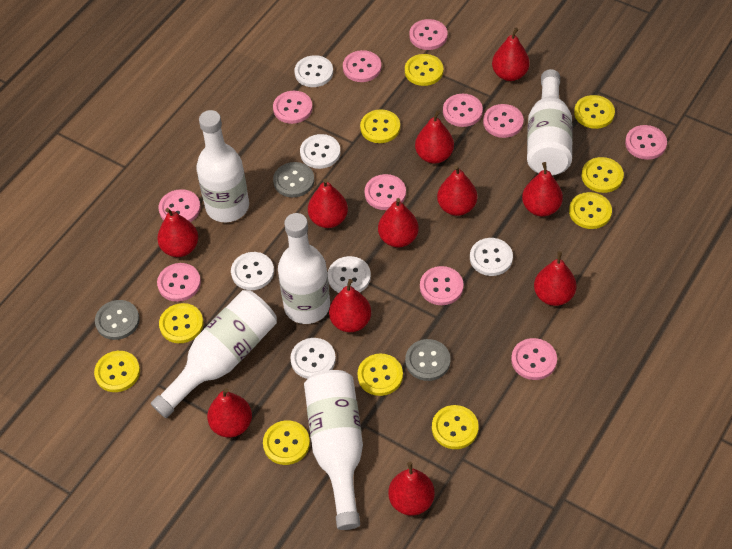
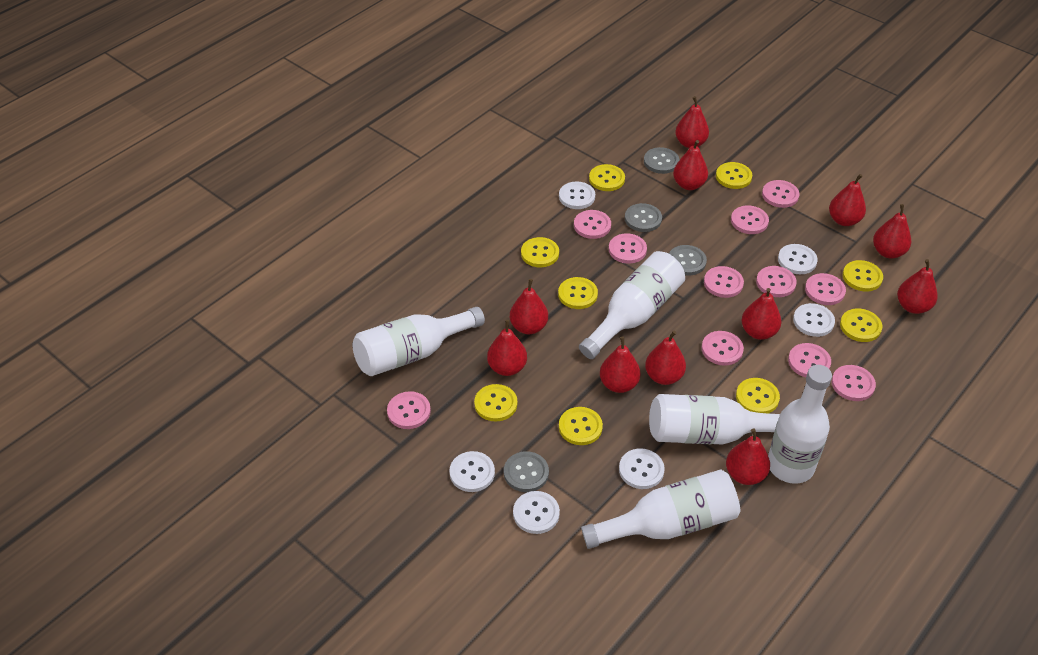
grey button: 3 -> 4
yellow button: 10 -> 9

